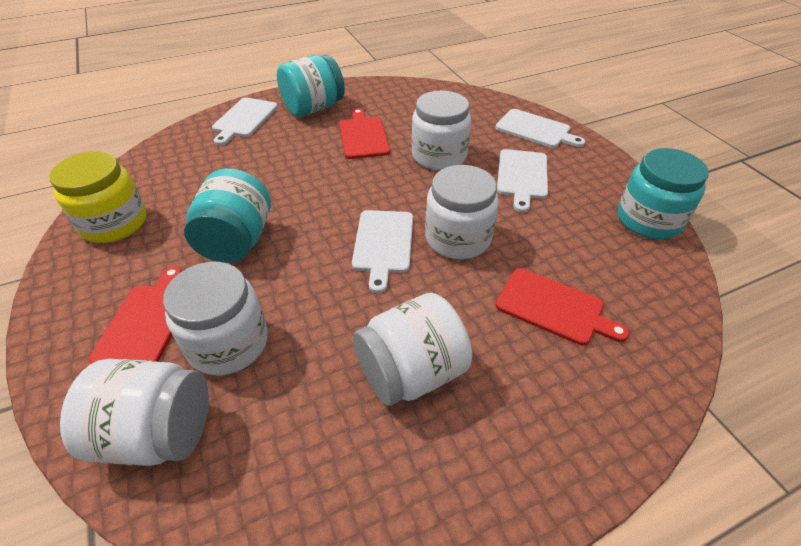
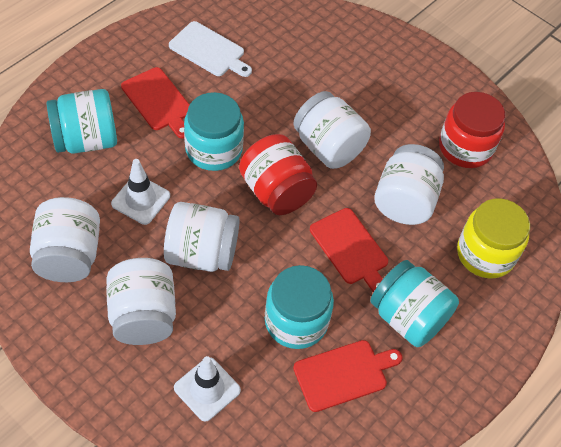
red jar: 0 -> 2
turquoise jar: 3 -> 4
white cutting board: 4 -> 1
white traffic cone: 0 -> 2

